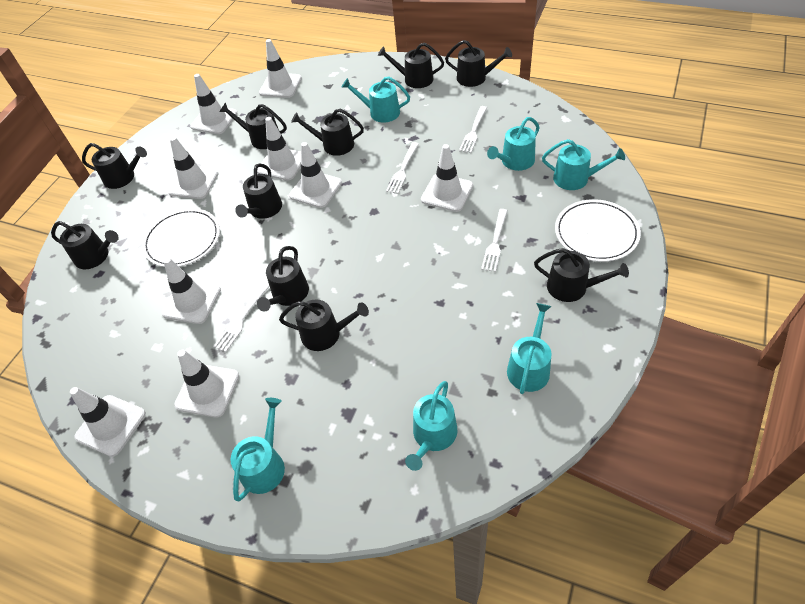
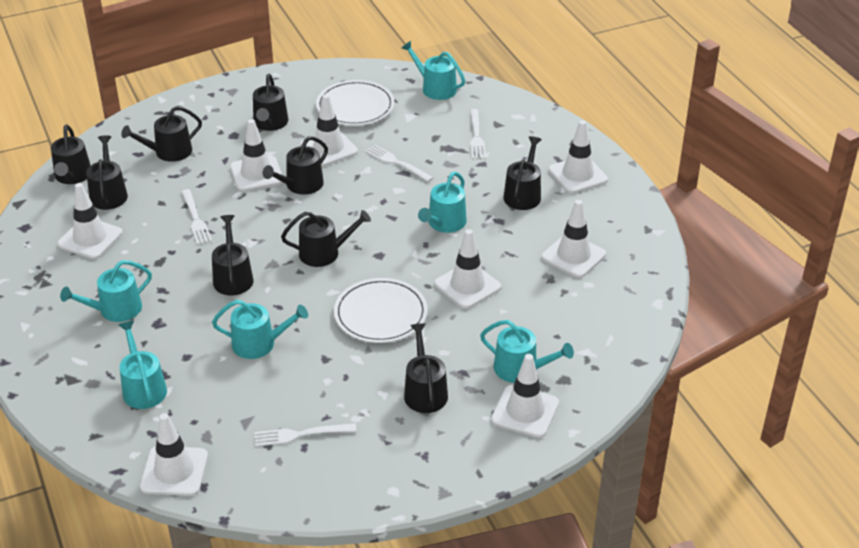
black watering can: 10 -> 9
white traffic cone: 9 -> 8

